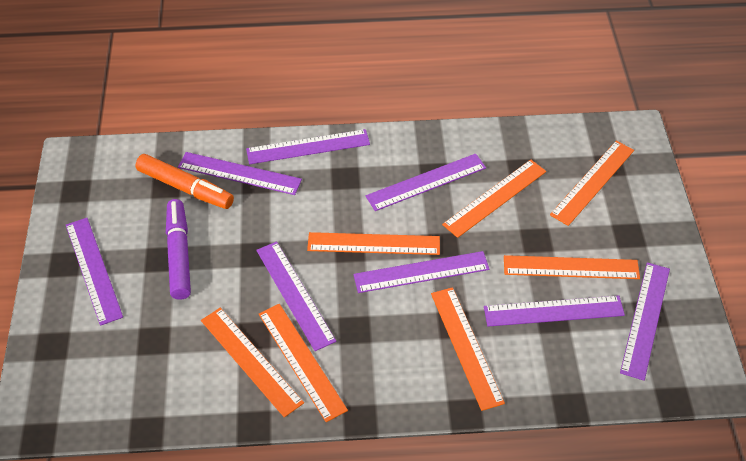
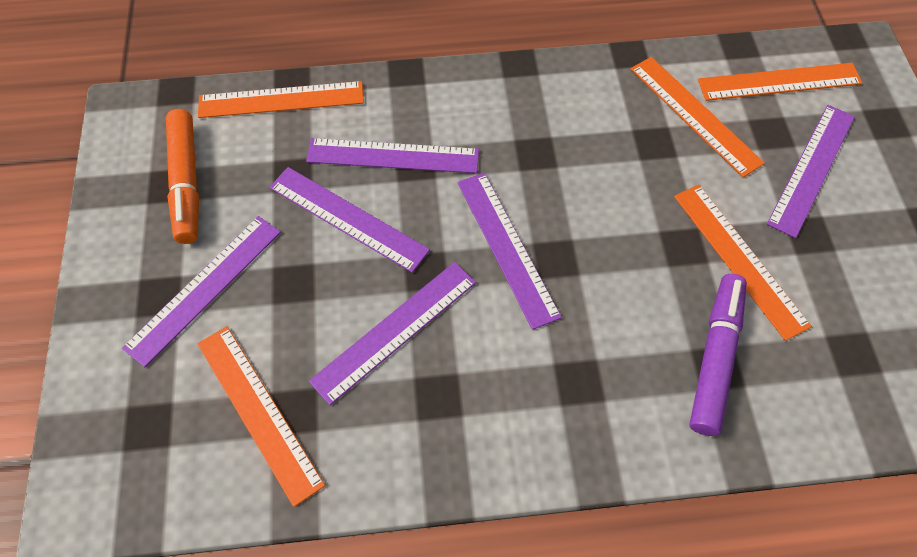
orange ruler: 7 -> 5
purple ruler: 8 -> 6

